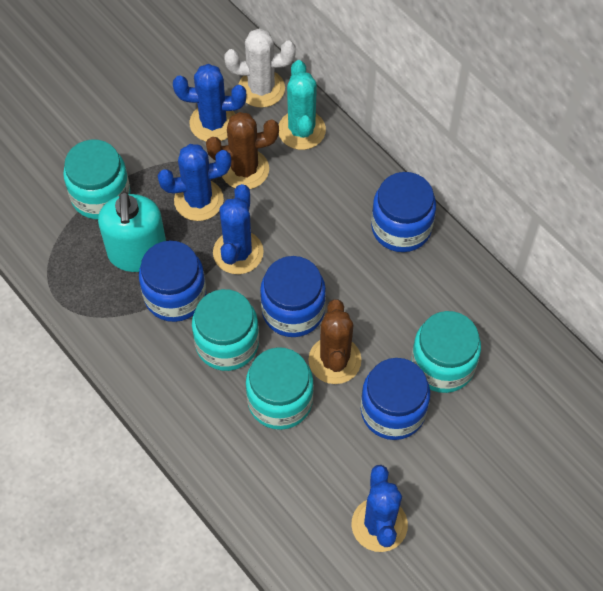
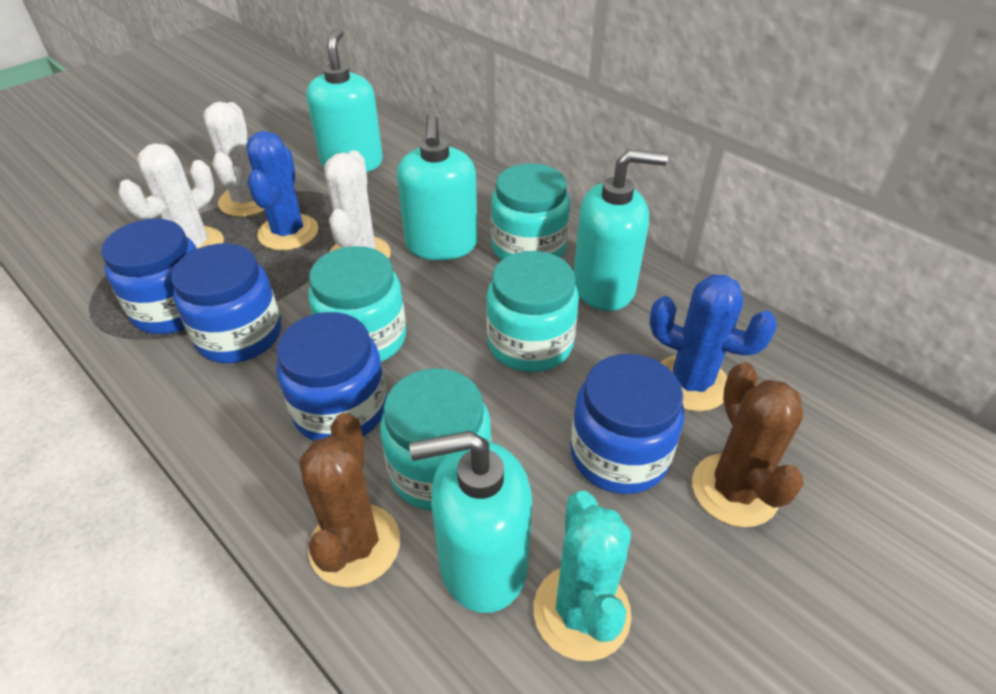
blue cactus: 4 -> 2
turquoise soap dispenser: 1 -> 4
white cactus: 1 -> 3

